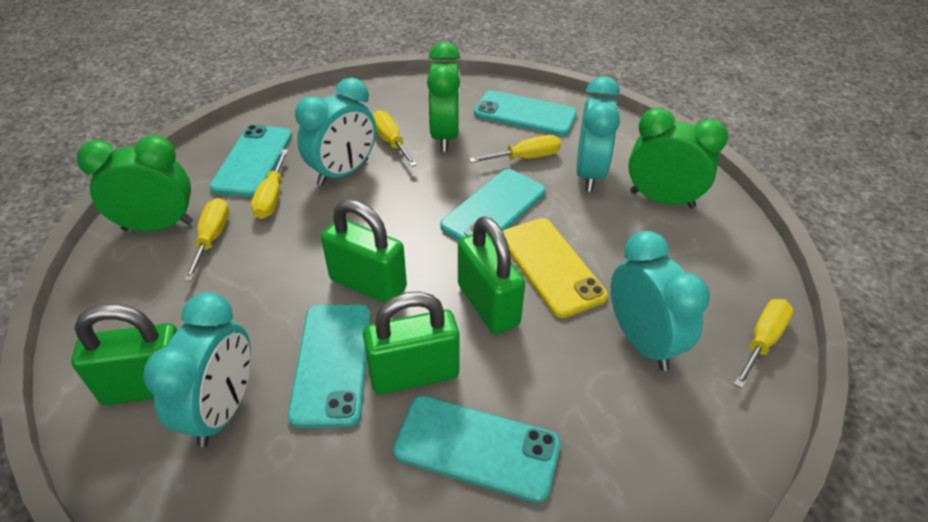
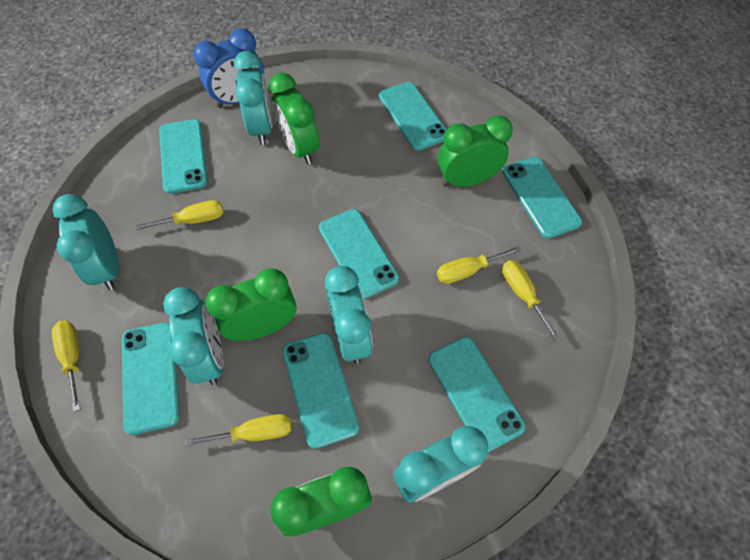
blue clock: 0 -> 1
green clock: 3 -> 4
green padlock: 4 -> 0
turquoise clock: 4 -> 5
turquoise phone: 5 -> 7
yellow phone: 1 -> 0

